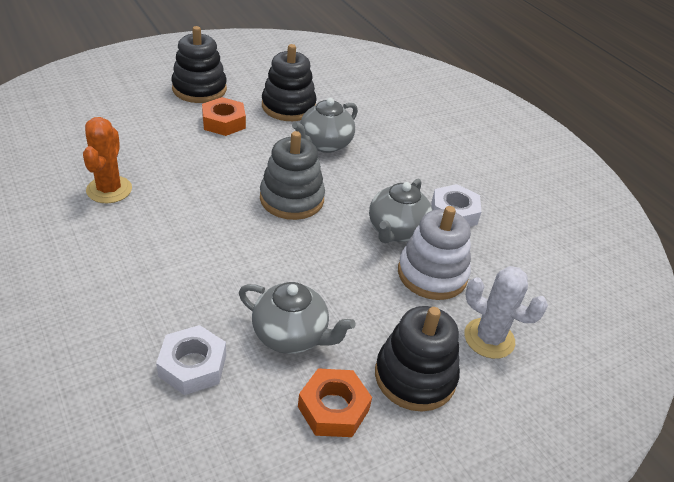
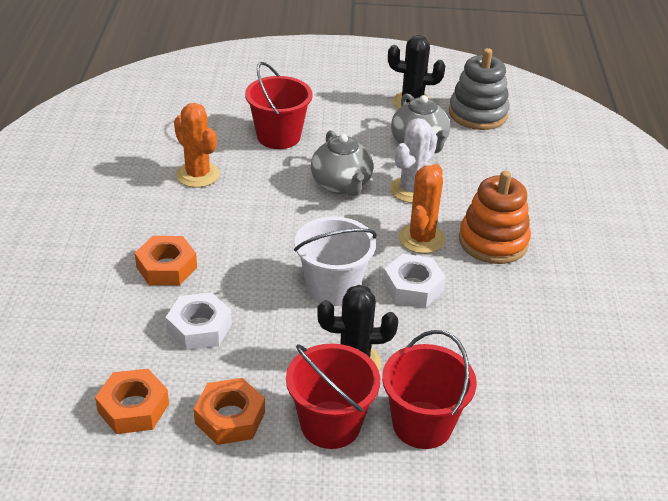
black cactus: 0 -> 2
black stacking toy: 3 -> 0
grey teapot: 3 -> 2
orange cactus: 1 -> 2
orange nut: 2 -> 3
orange stacking toy: 0 -> 1
red bucket: 0 -> 3
white bucket: 0 -> 1
white stacking toy: 1 -> 0

